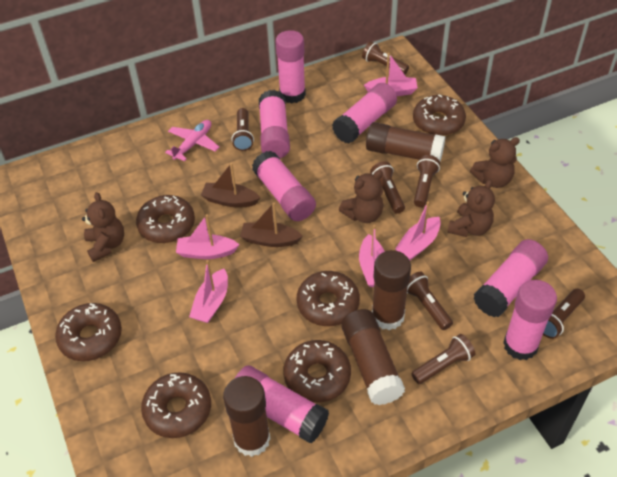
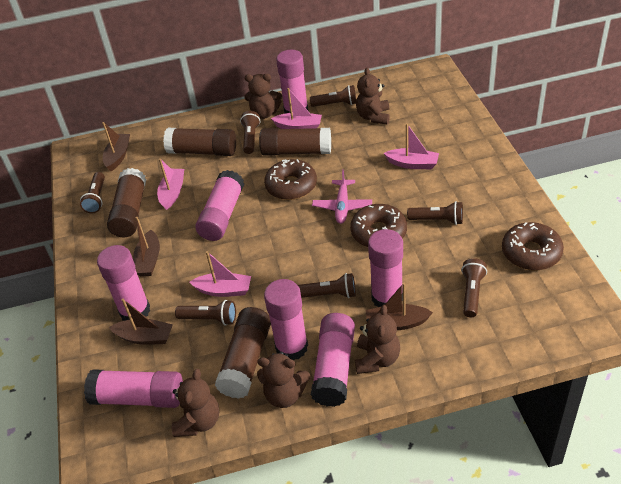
brown boat: 2 -> 4
brown donut: 6 -> 3
brown teddy bear: 4 -> 5
pink boat: 5 -> 4

